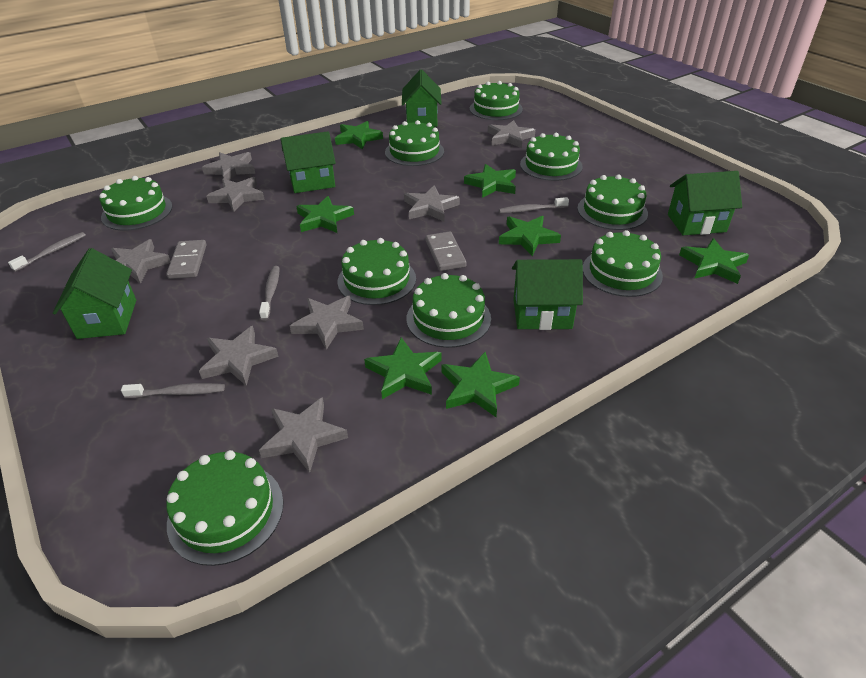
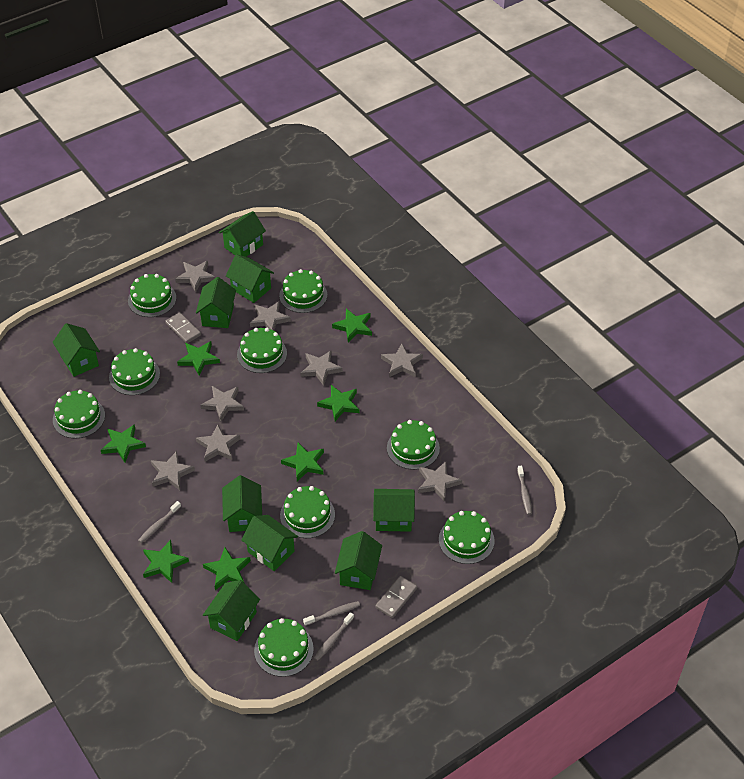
green house: 5 -> 9

